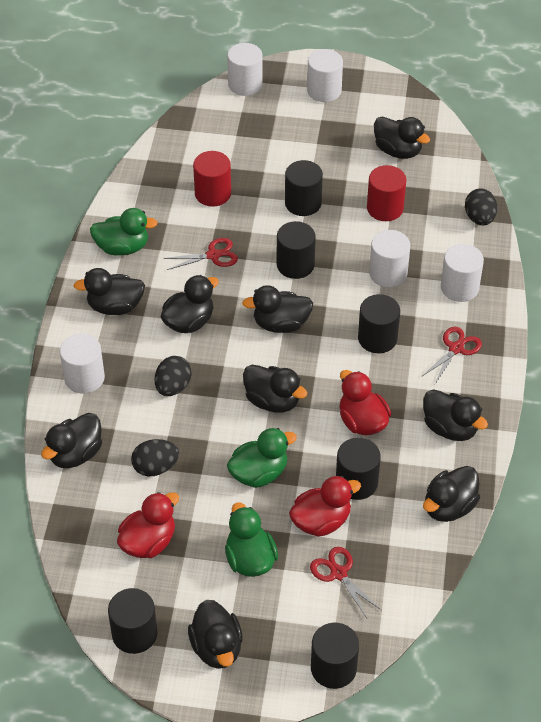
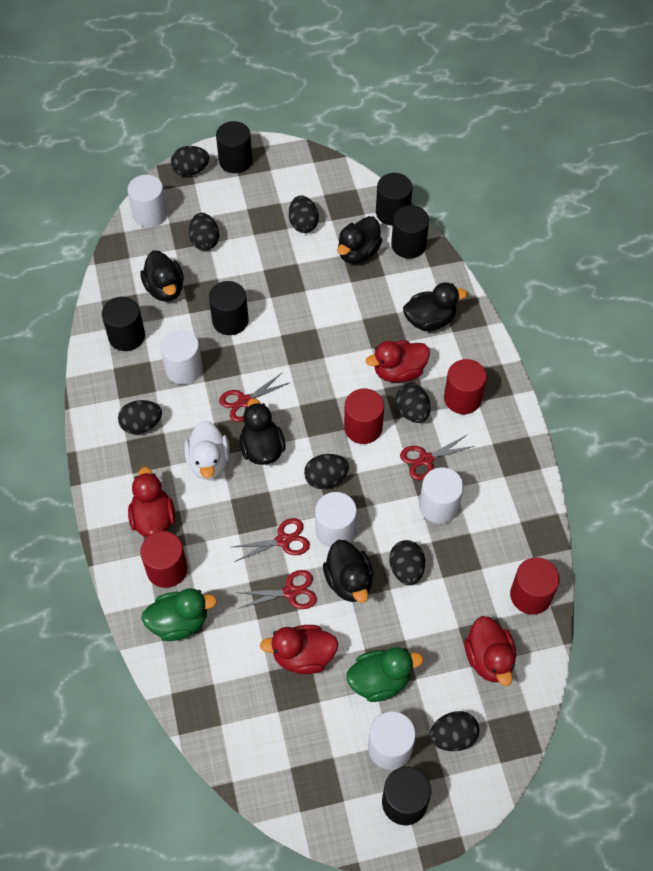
black duck: 9 -> 5
black egg: 3 -> 8
green duck: 3 -> 2
red cylinder: 2 -> 4
red duck: 3 -> 4
red scissors: 3 -> 4
white duck: 0 -> 1

